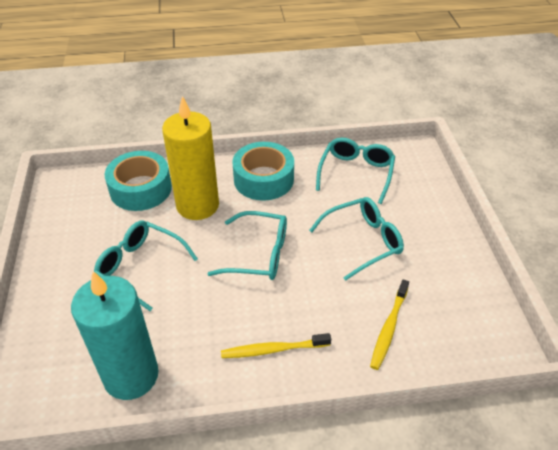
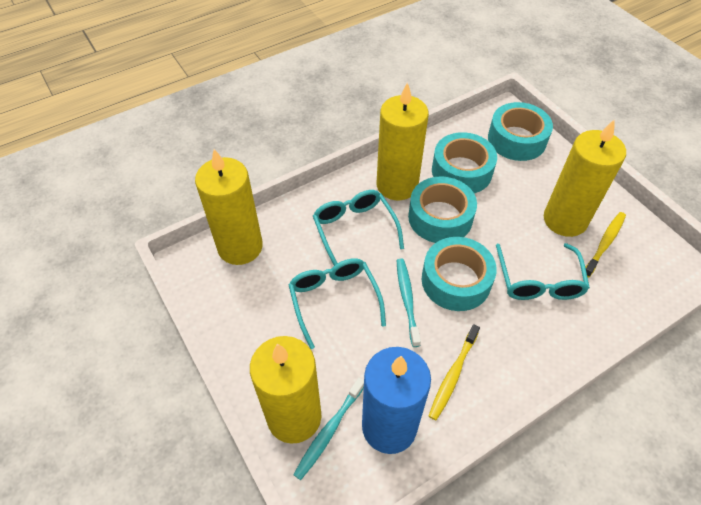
blue candle: 0 -> 1
turquoise candle: 1 -> 0
turquoise glasses: 4 -> 3
turquoise tape: 2 -> 4
turquoise toothbrush: 0 -> 2
yellow candle: 1 -> 4

